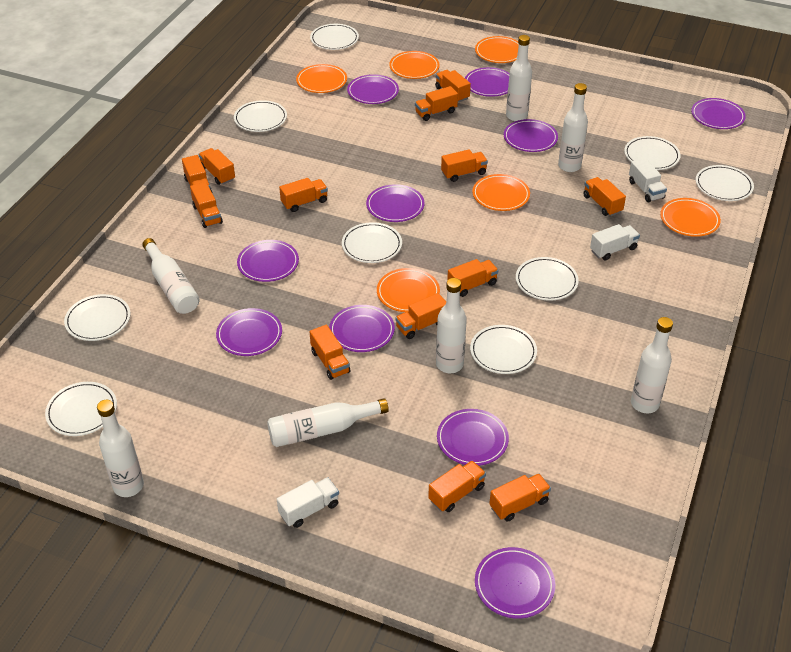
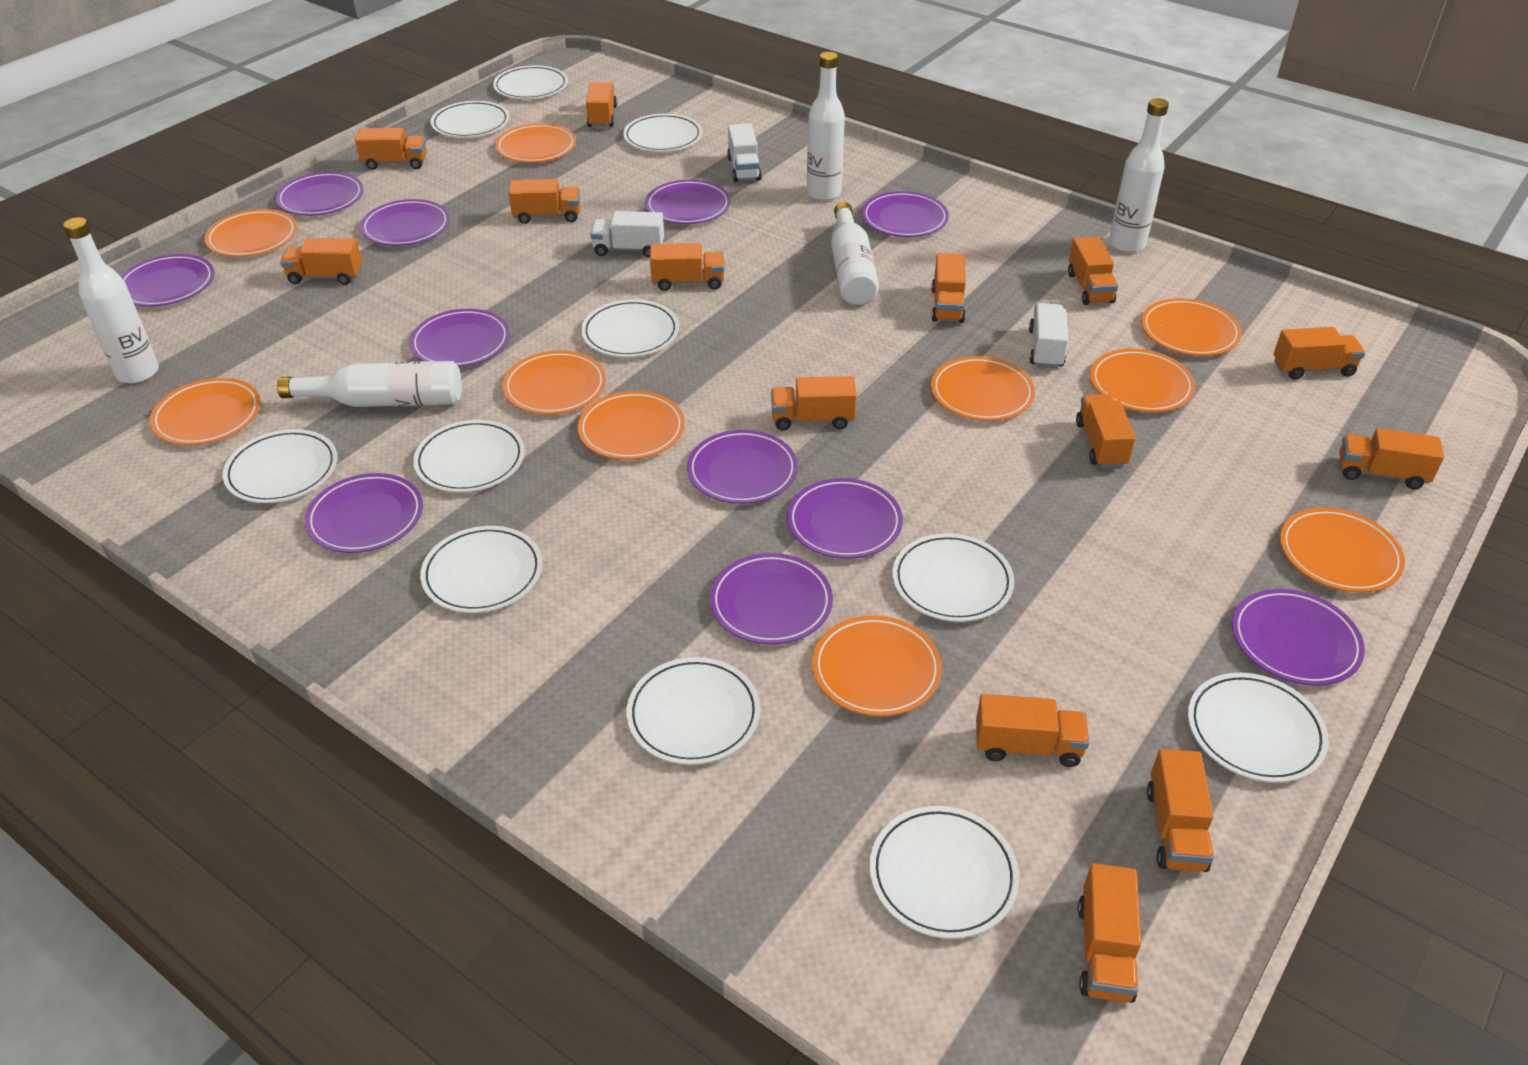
orange plate: 6 -> 10
orange truck: 13 -> 14
purple plate: 10 -> 11
white bottle: 7 -> 5
white plate: 9 -> 11

